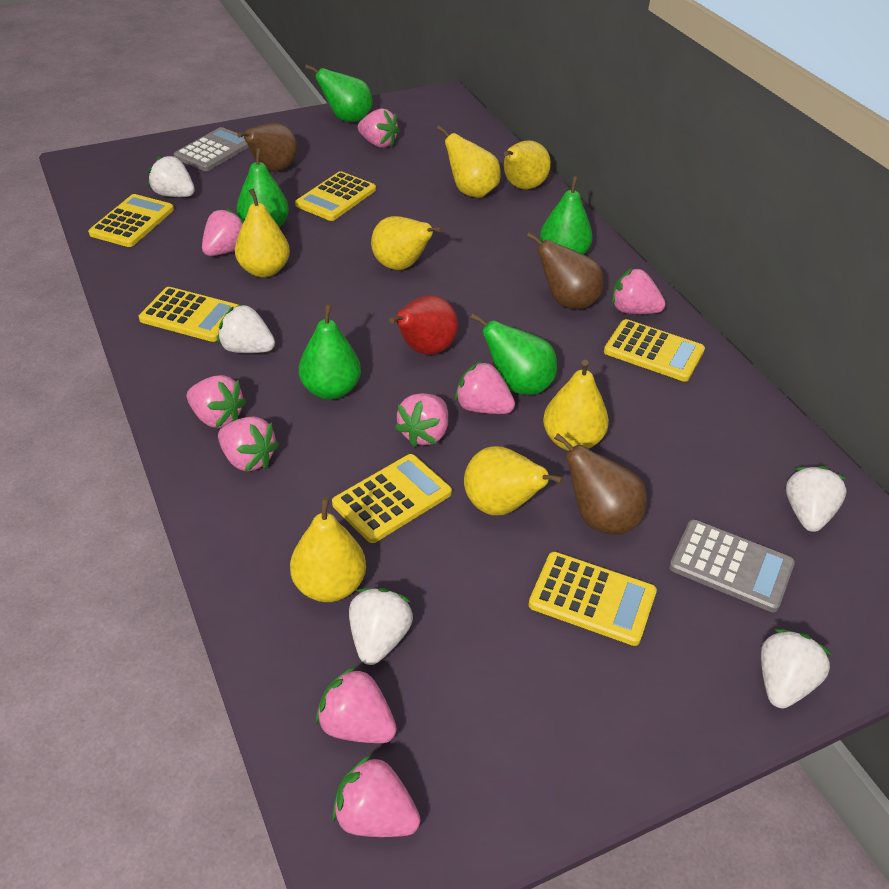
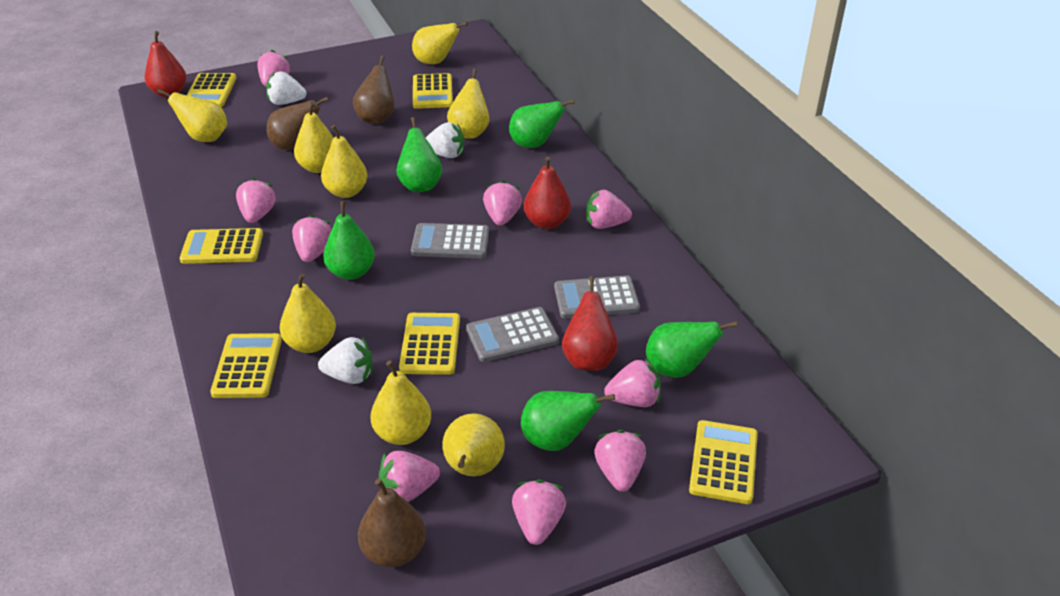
grey calculator: 2 -> 3
red pear: 1 -> 3
white strawberry: 5 -> 3
yellow pear: 7 -> 8

